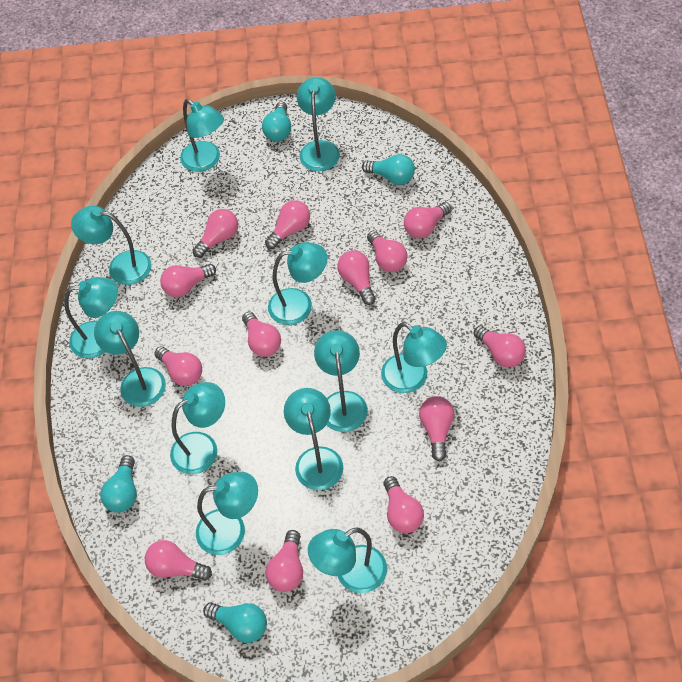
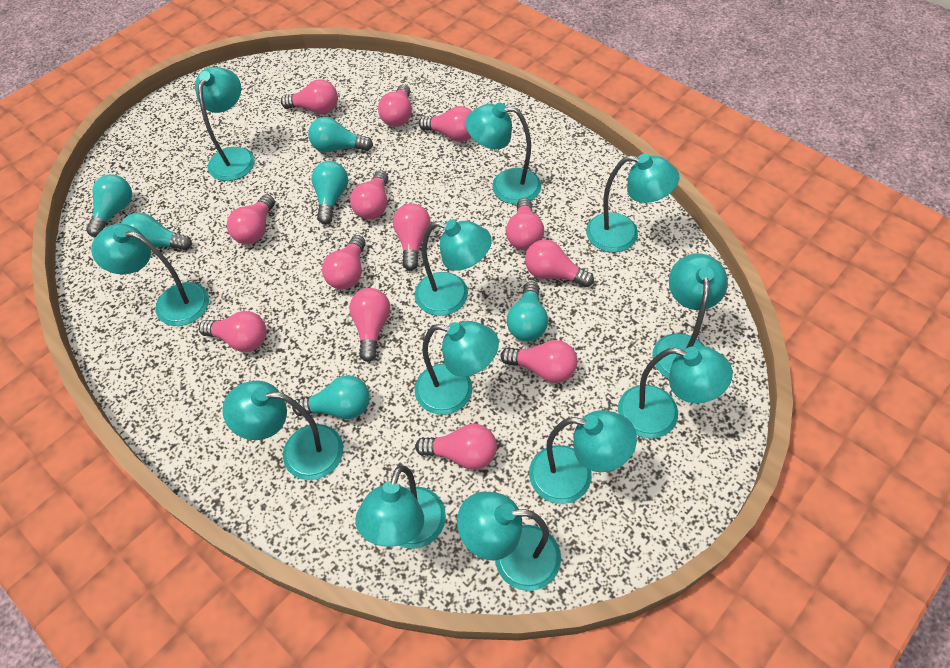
turquoise light bulb: 4 -> 6

